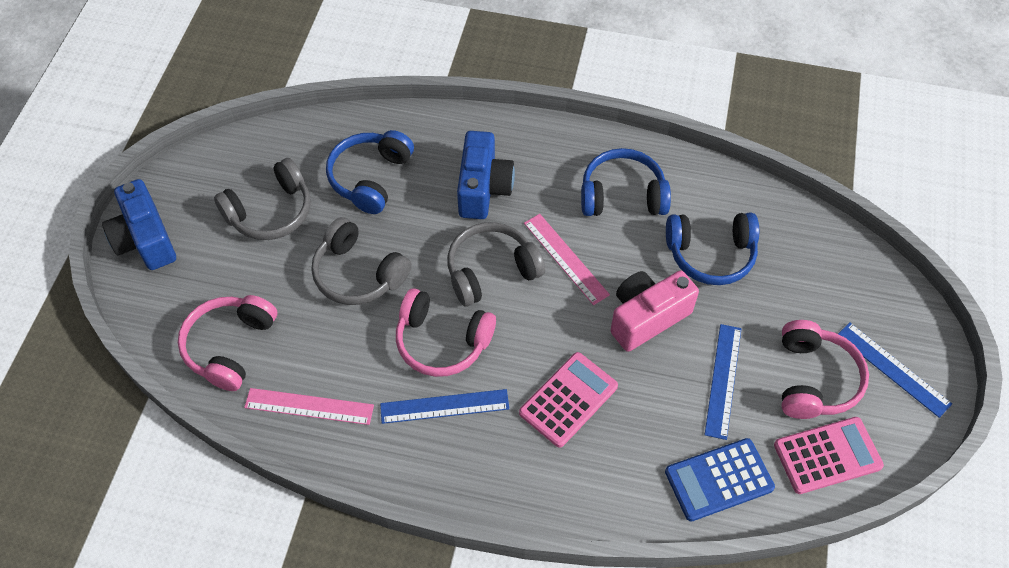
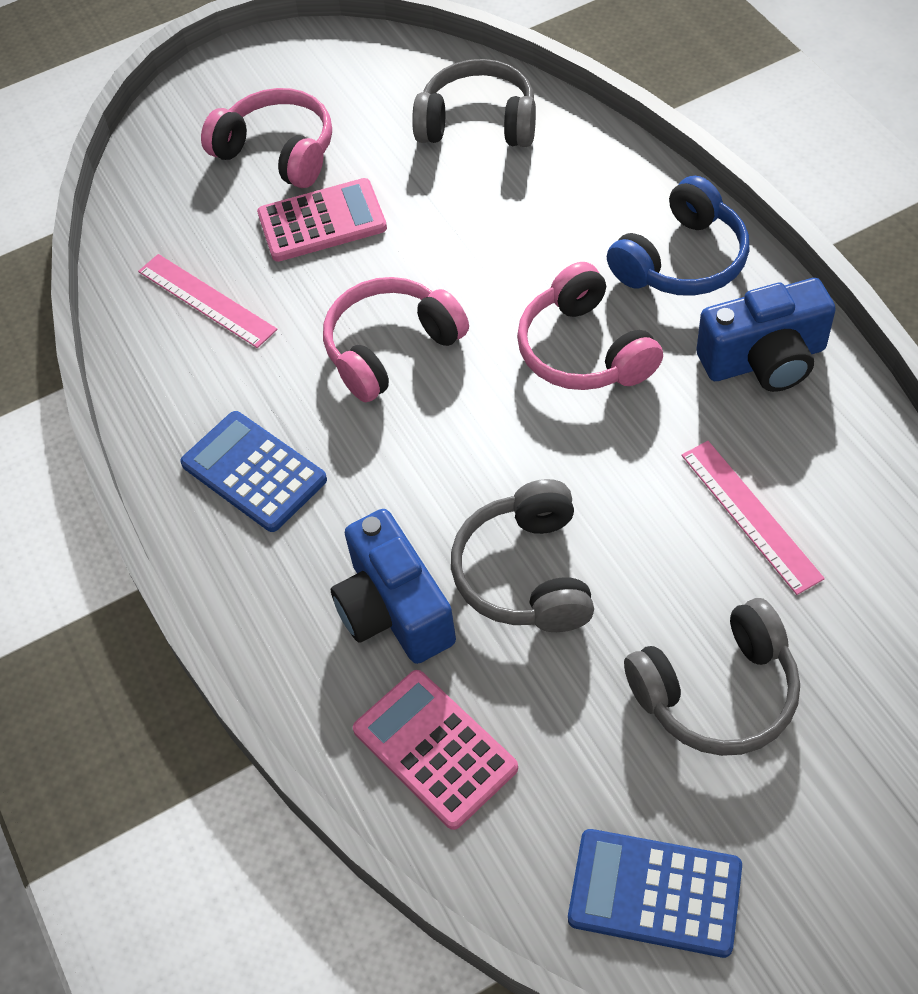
blue calculator: 1 -> 2
blue headphones: 3 -> 1
blue ruler: 3 -> 0
pink camera: 1 -> 0

